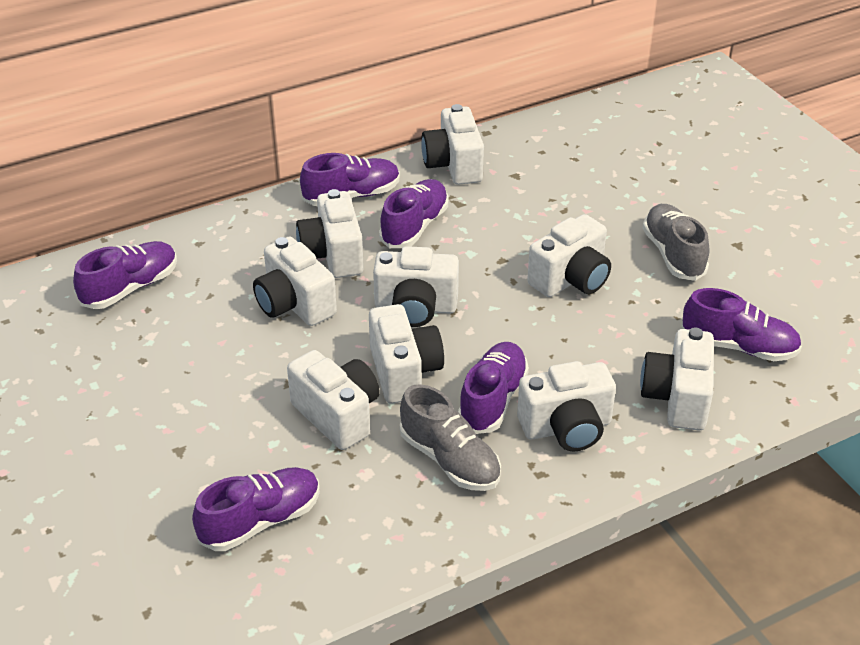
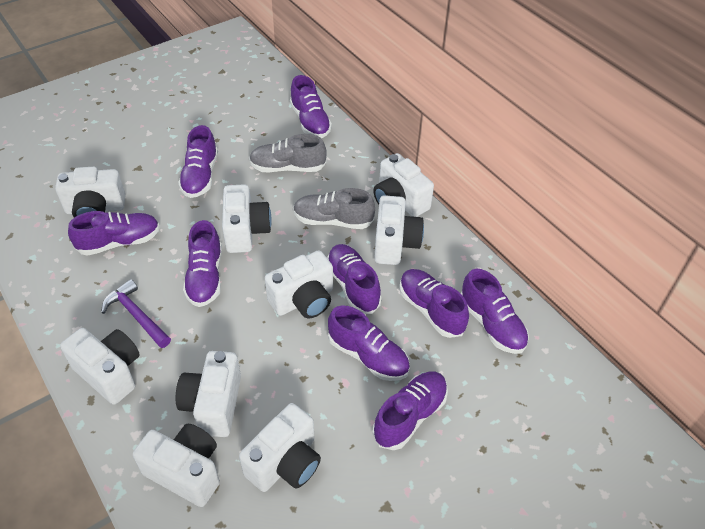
purple hammer: 0 -> 1
purple shoe: 6 -> 9

